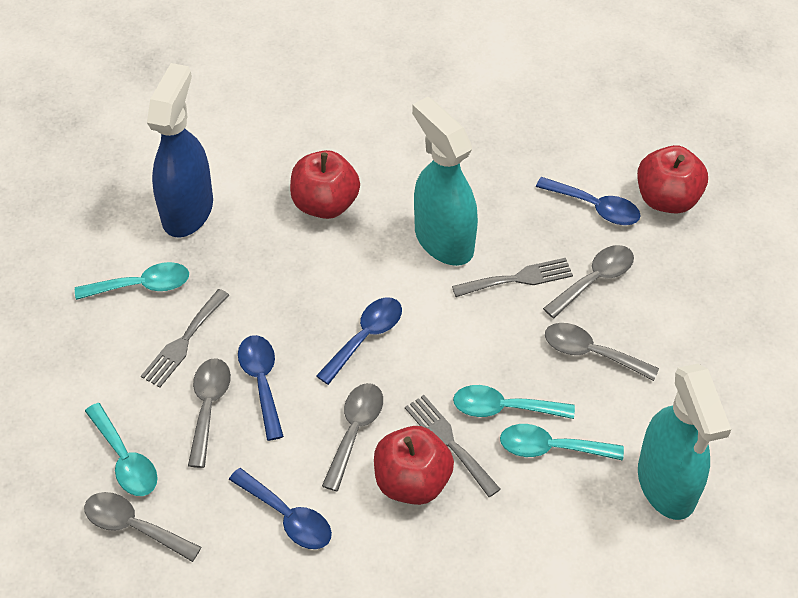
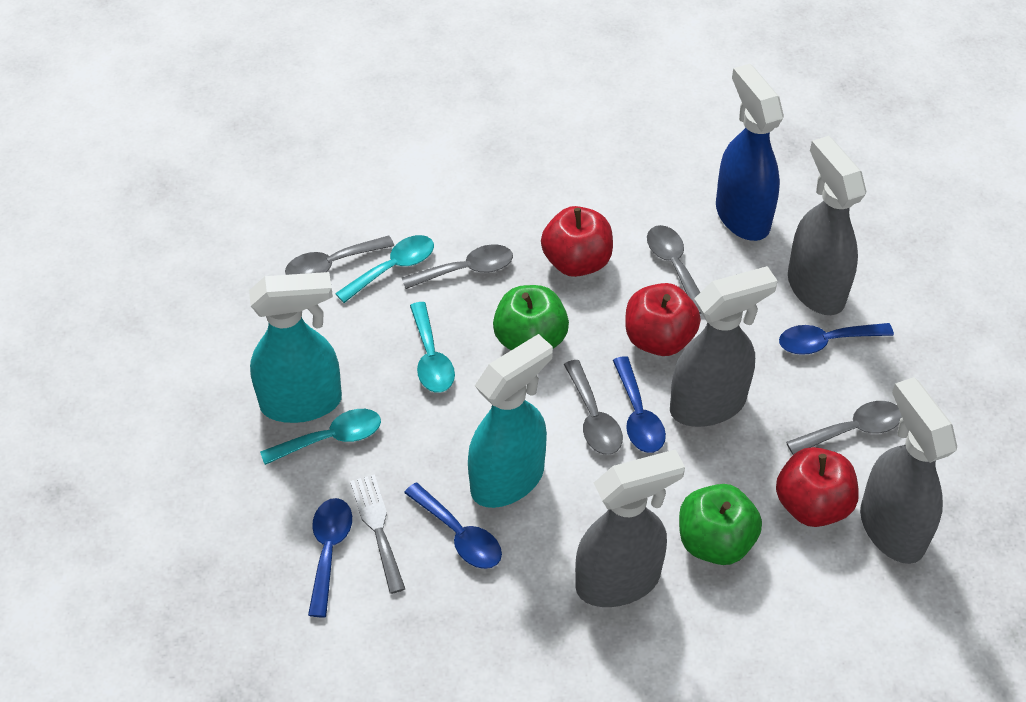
green apple: 0 -> 2
grey fork: 3 -> 1
grey spray bottle: 0 -> 4
turquoise spoon: 4 -> 3

